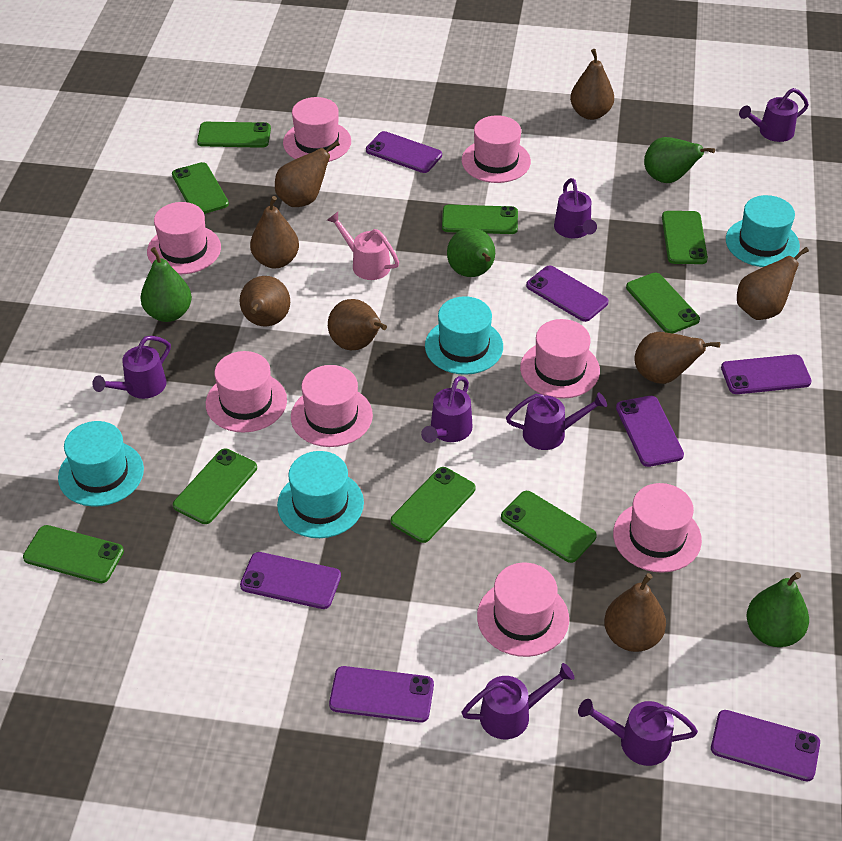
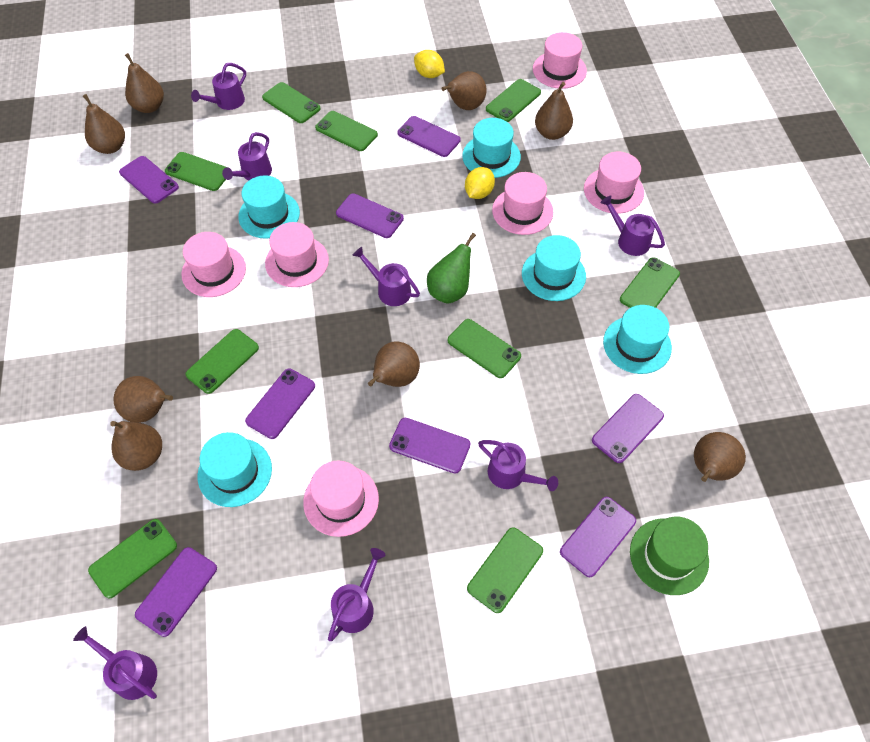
green hat: 0 -> 1
green pear: 4 -> 1
pink hat: 8 -> 6
pink watering can: 1 -> 0
purple phone: 7 -> 8
turquoise hat: 4 -> 5
yellow lemon: 0 -> 2

